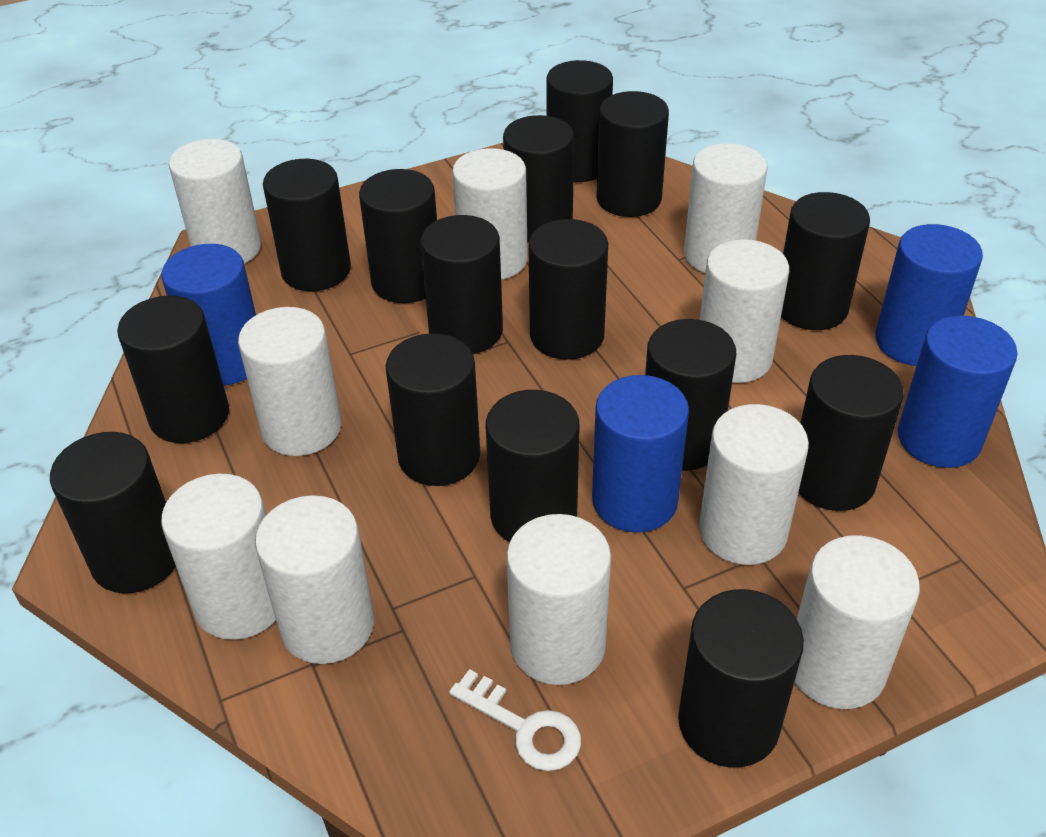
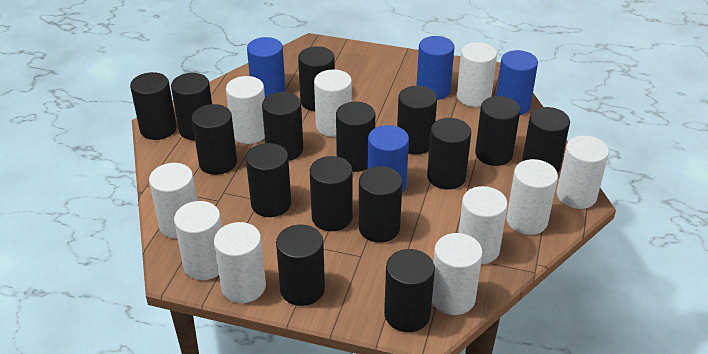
white key: 1 -> 0

